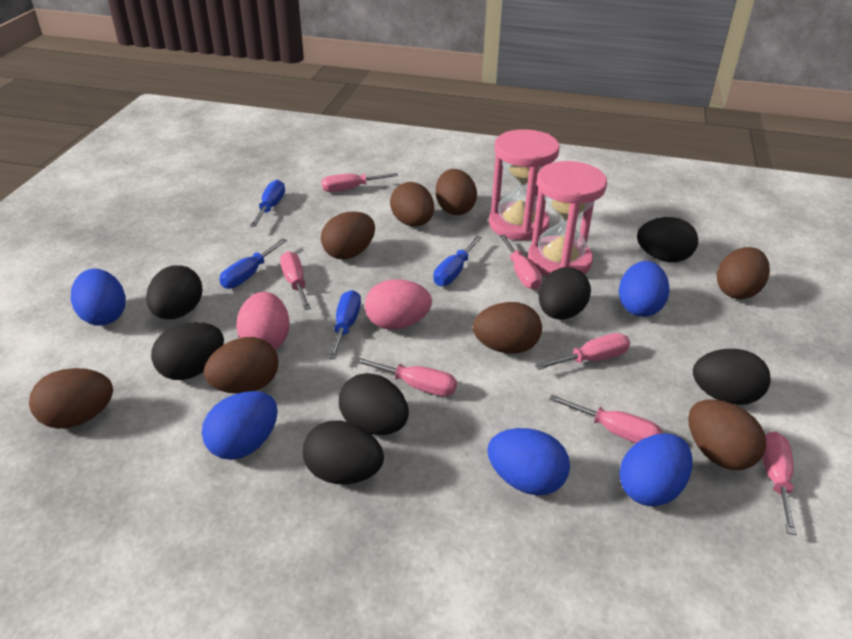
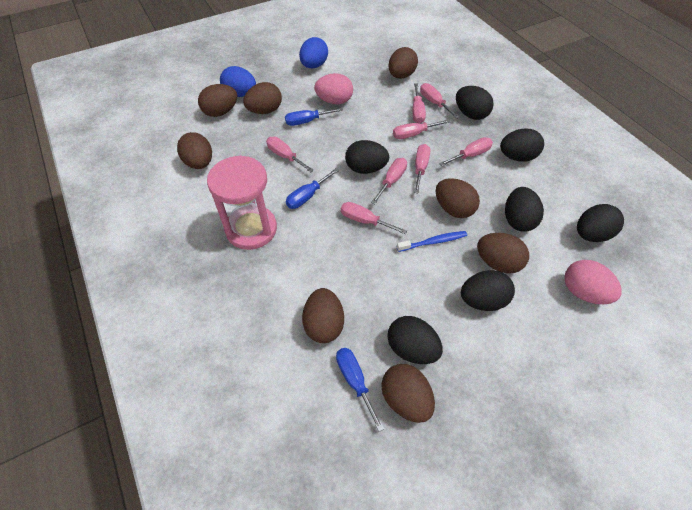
blue egg: 5 -> 2
blue screwdriver: 4 -> 3
blue toothbrush: 0 -> 1
pink hourglass: 2 -> 1
pink screwdriver: 7 -> 8

